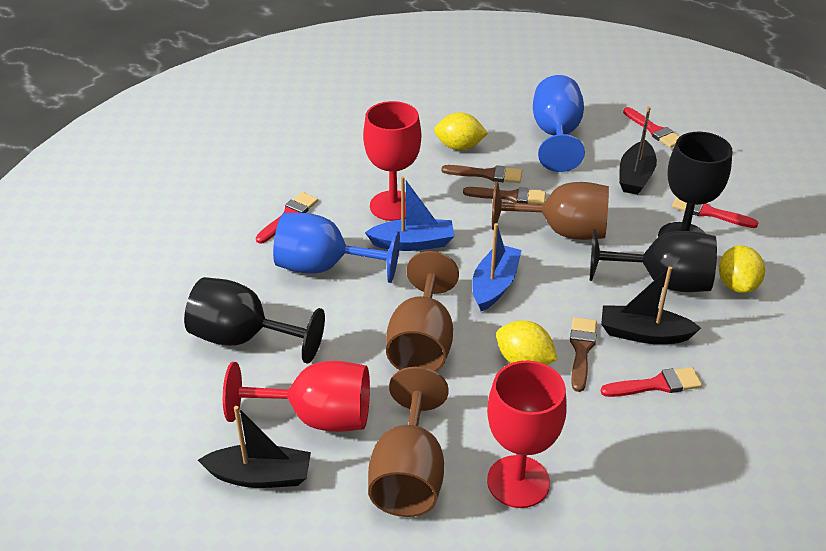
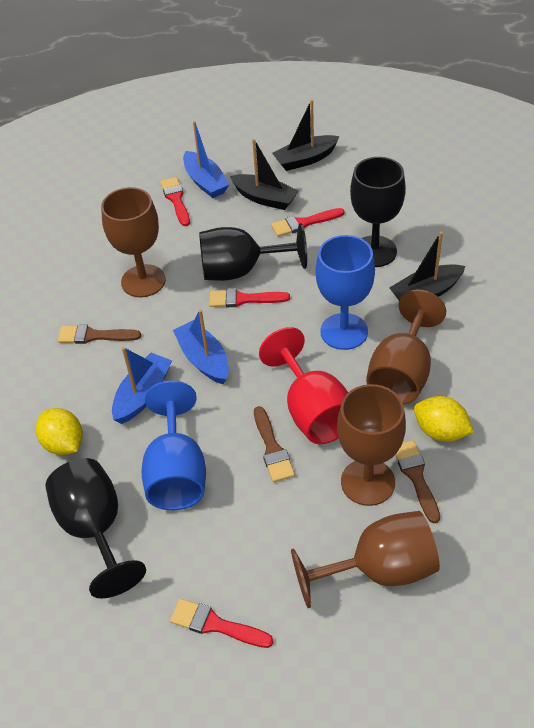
blue boat: 2 -> 3
brown goblet: 3 -> 4
red goblet: 3 -> 1
yellow lemon: 3 -> 2

